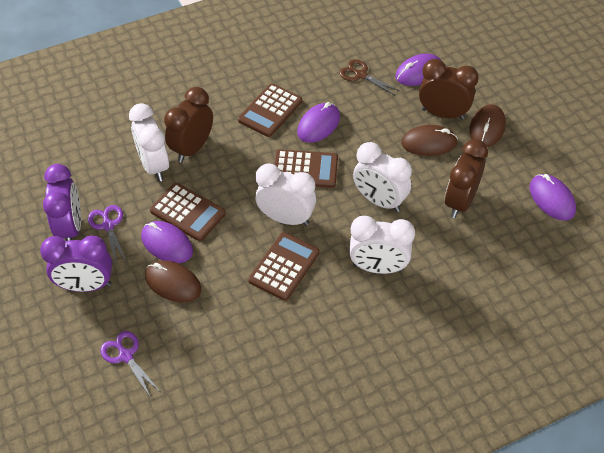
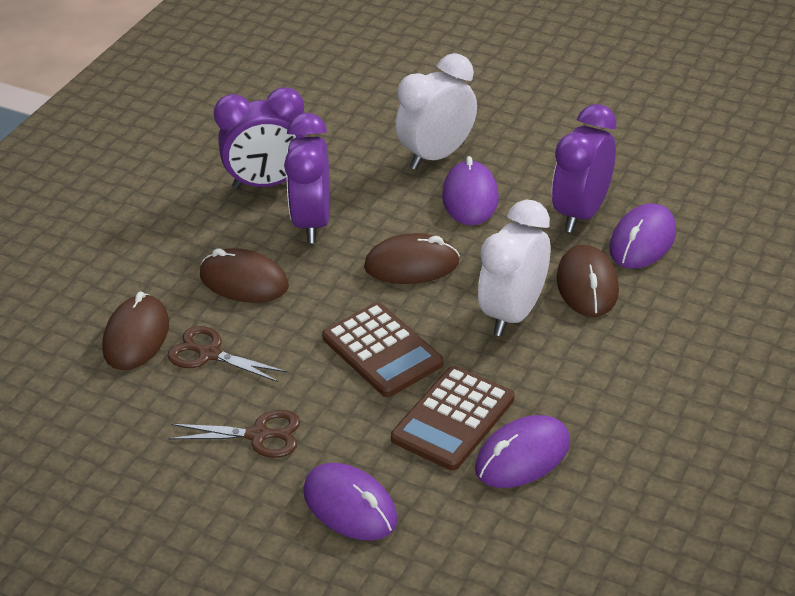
brown calculator: 4 -> 2
brown clock: 3 -> 0
brown mouse: 3 -> 4
brown scissors: 1 -> 2
purple clock: 2 -> 3
purple scissors: 2 -> 0
white clock: 4 -> 2

